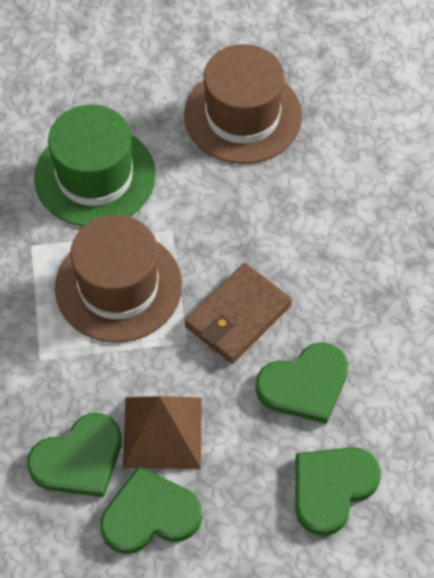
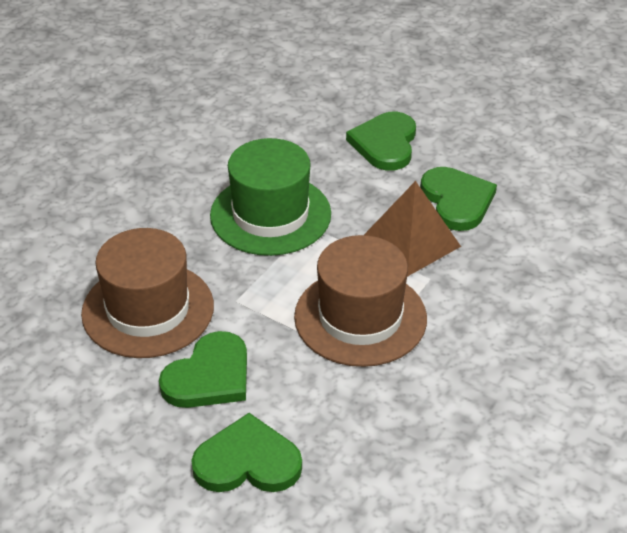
brown wallet: 1 -> 0

